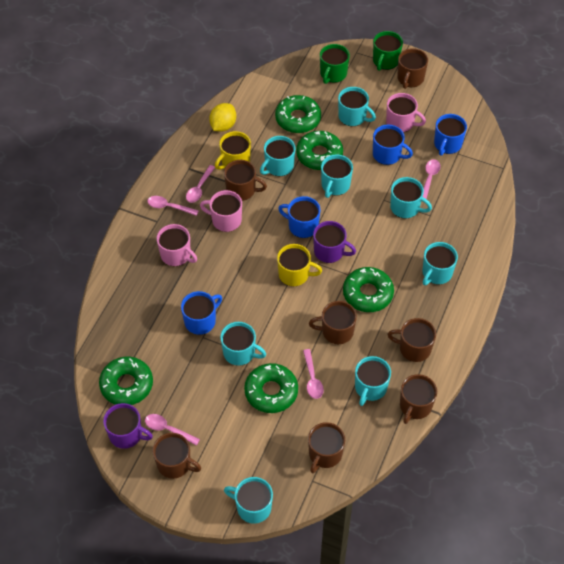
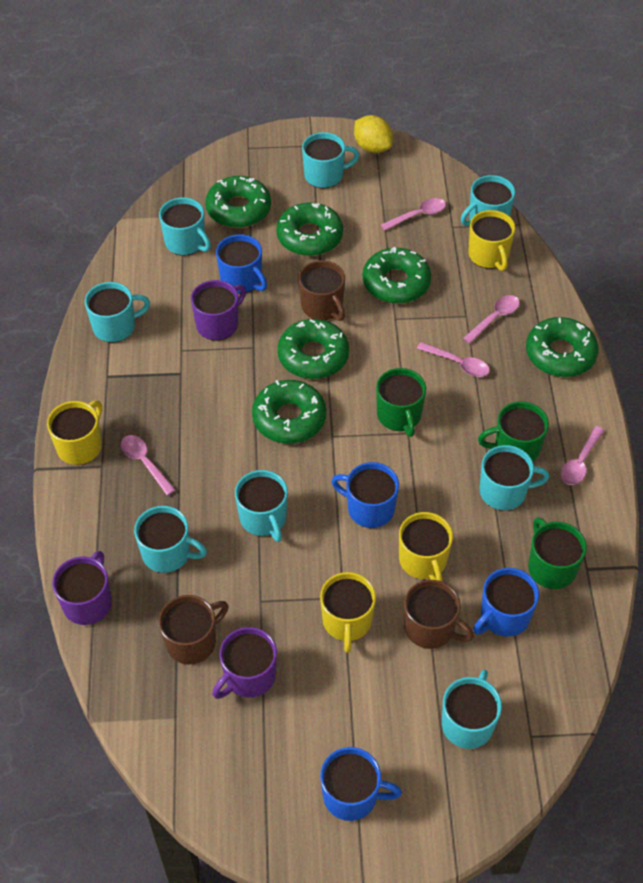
brown mug: 7 -> 3
green donut: 5 -> 6
green mug: 2 -> 3
pink mug: 3 -> 0
purple mug: 2 -> 3
yellow mug: 2 -> 4

